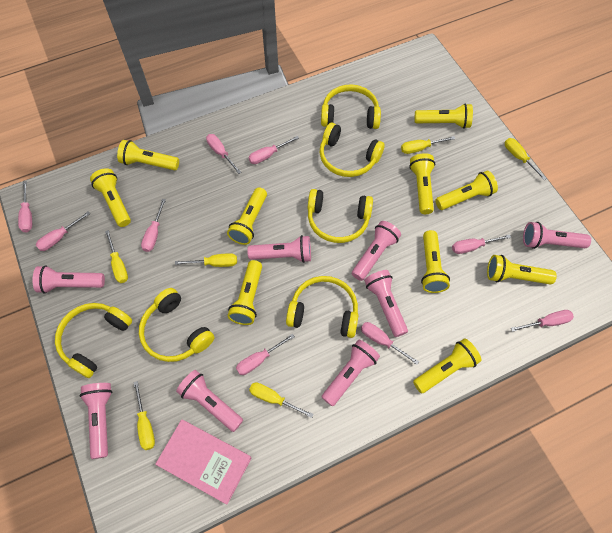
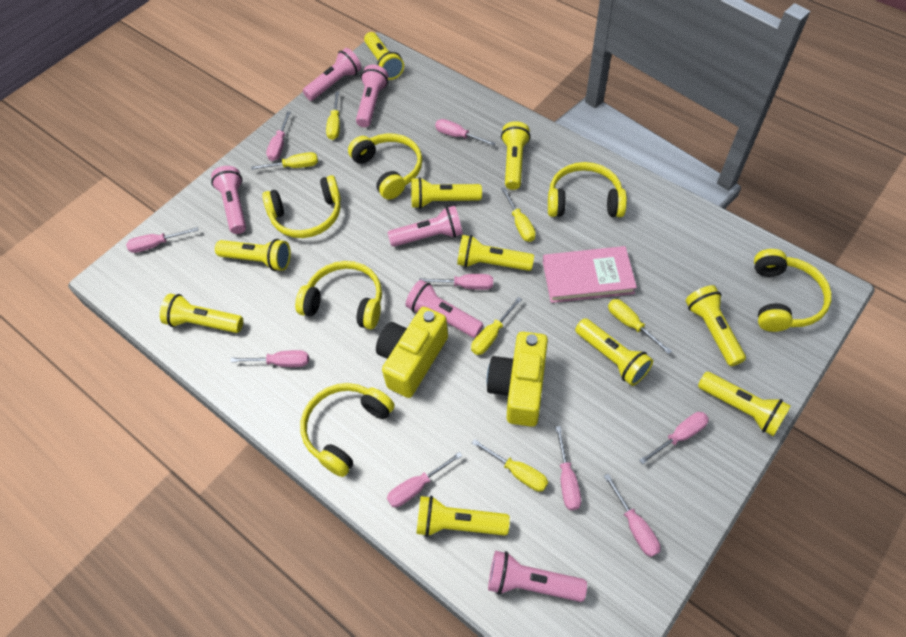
pink flashlight: 8 -> 6
yellow camera: 0 -> 2

